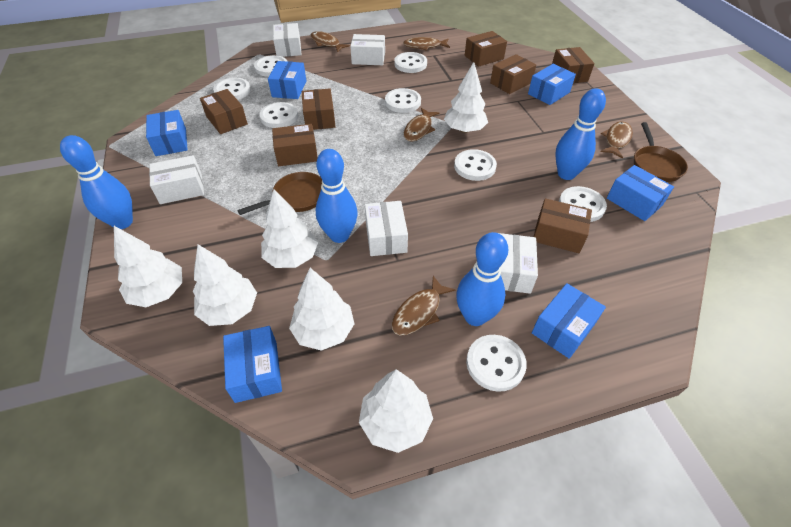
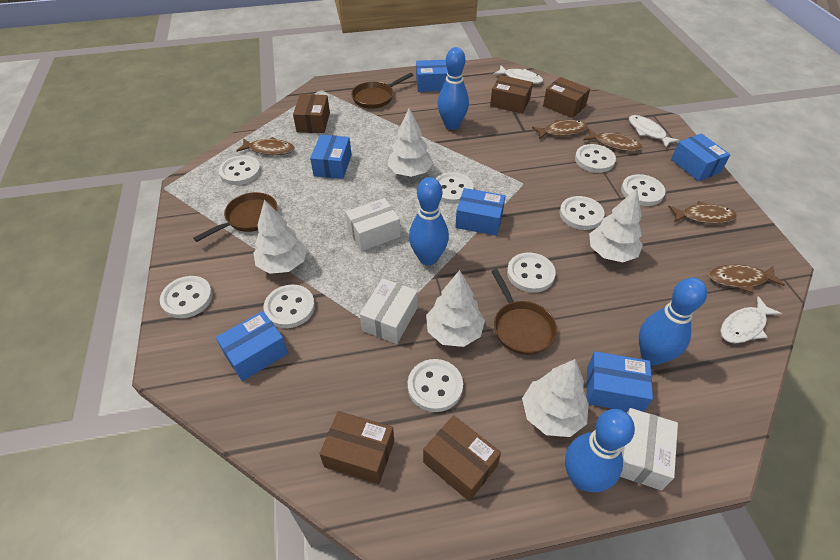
brown box: 7 -> 5
brown pan: 2 -> 3
white box: 5 -> 3
white button: 8 -> 9
white fish: 0 -> 3
white tree: 6 -> 5

